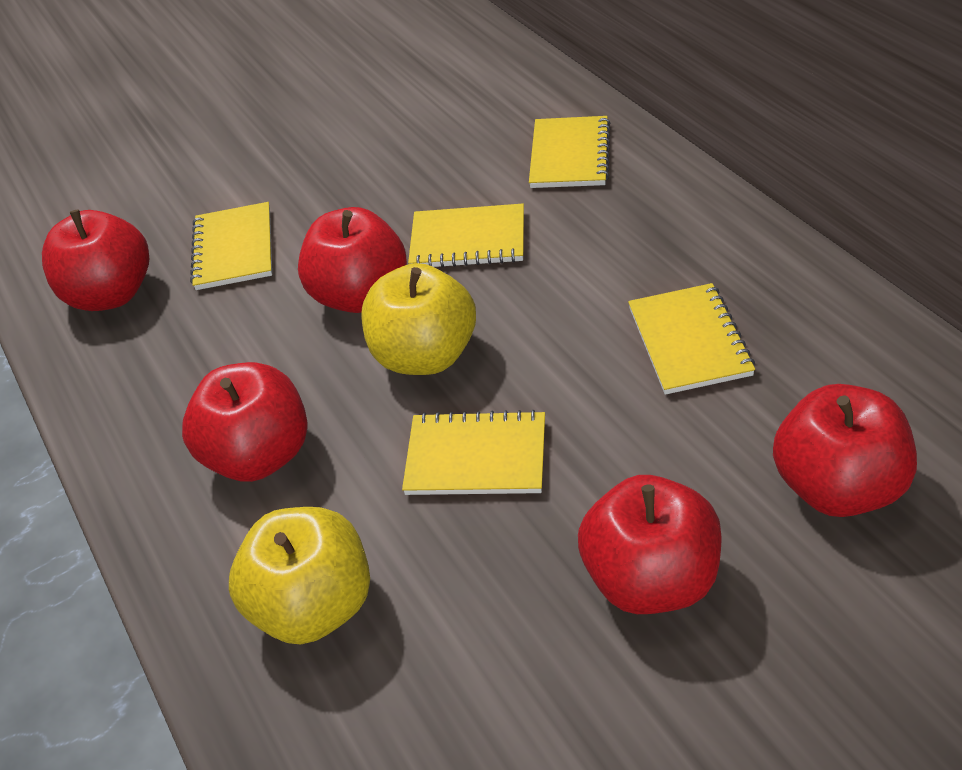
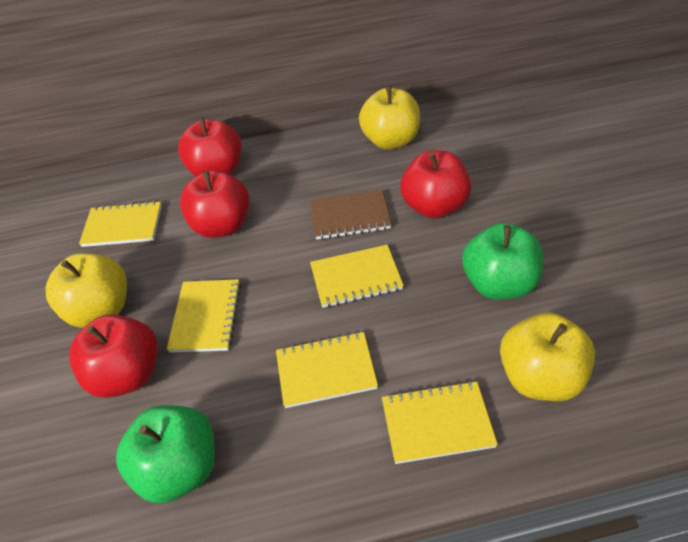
brown notebook: 0 -> 1
green apple: 0 -> 2
red apple: 5 -> 4
yellow apple: 2 -> 3

